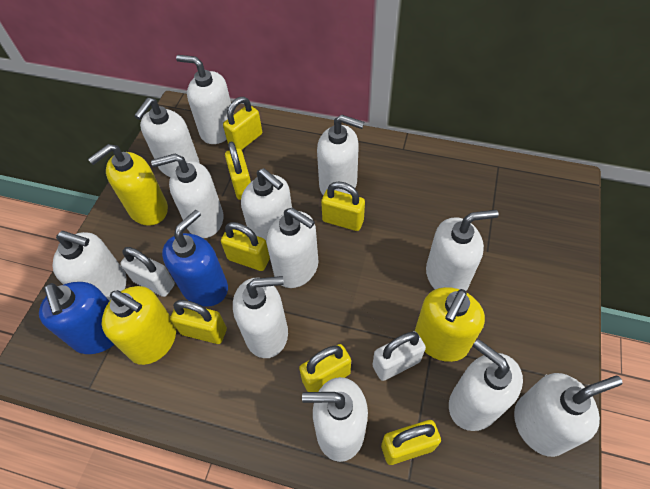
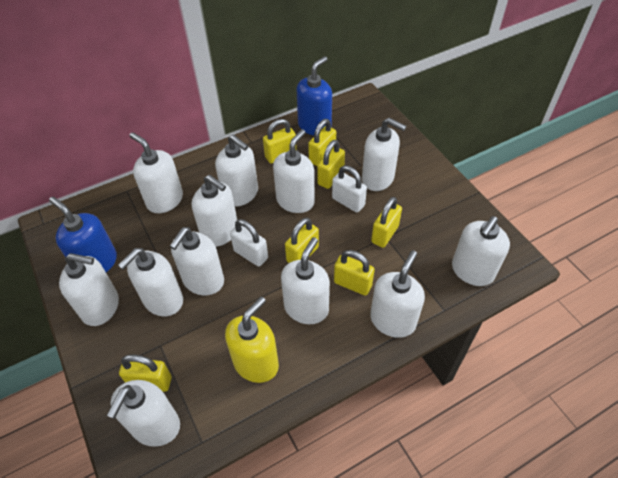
yellow soap dispenser: 3 -> 1

